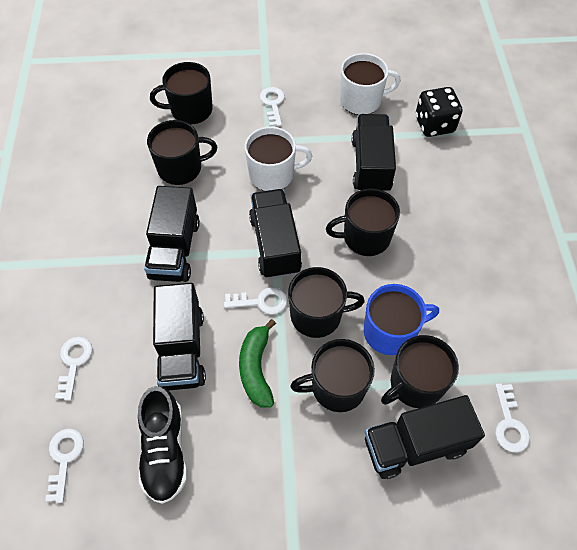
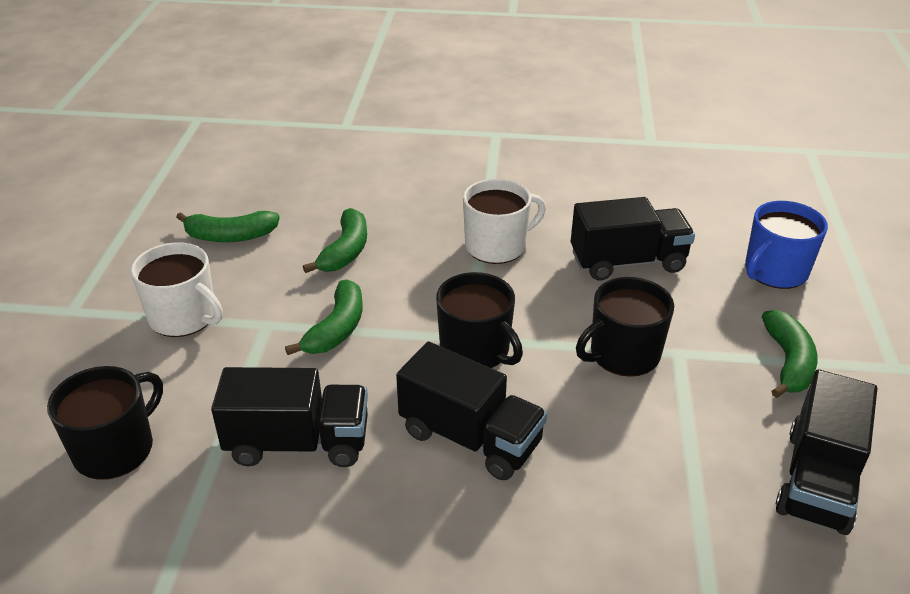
black dice: 1 -> 0
black mug: 6 -> 3
black shoe: 1 -> 0
black truck: 5 -> 4
green banana: 1 -> 4
white key: 5 -> 0

